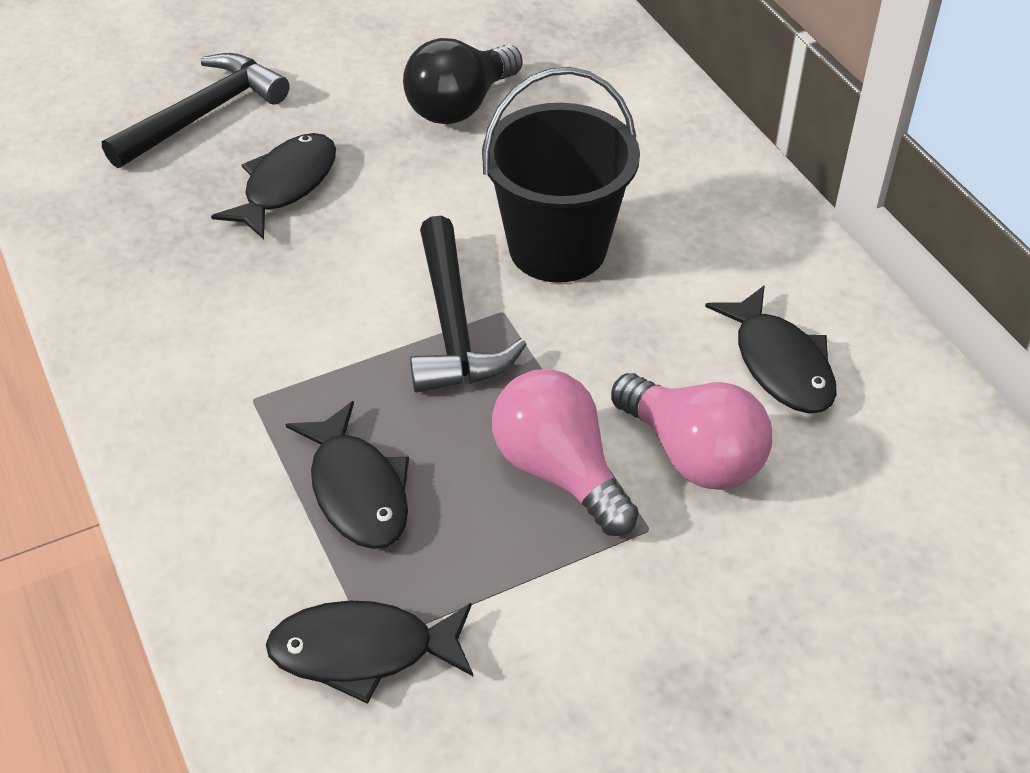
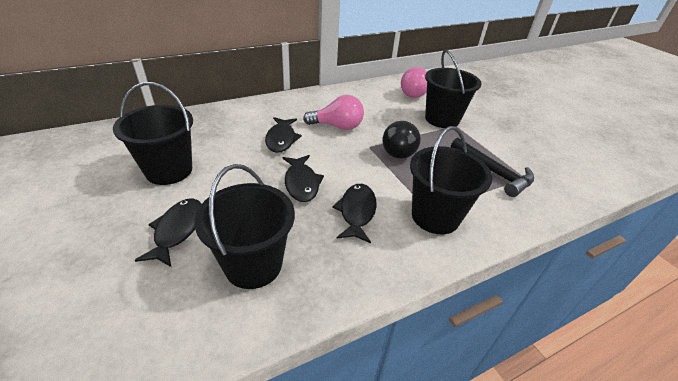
black bucket: 1 -> 4
black hammer: 2 -> 1

